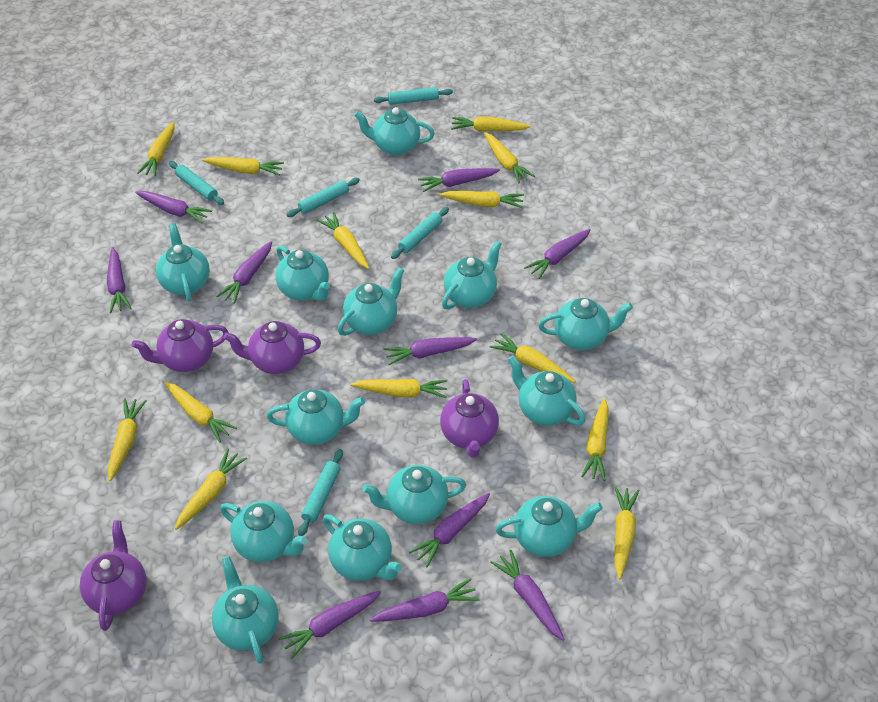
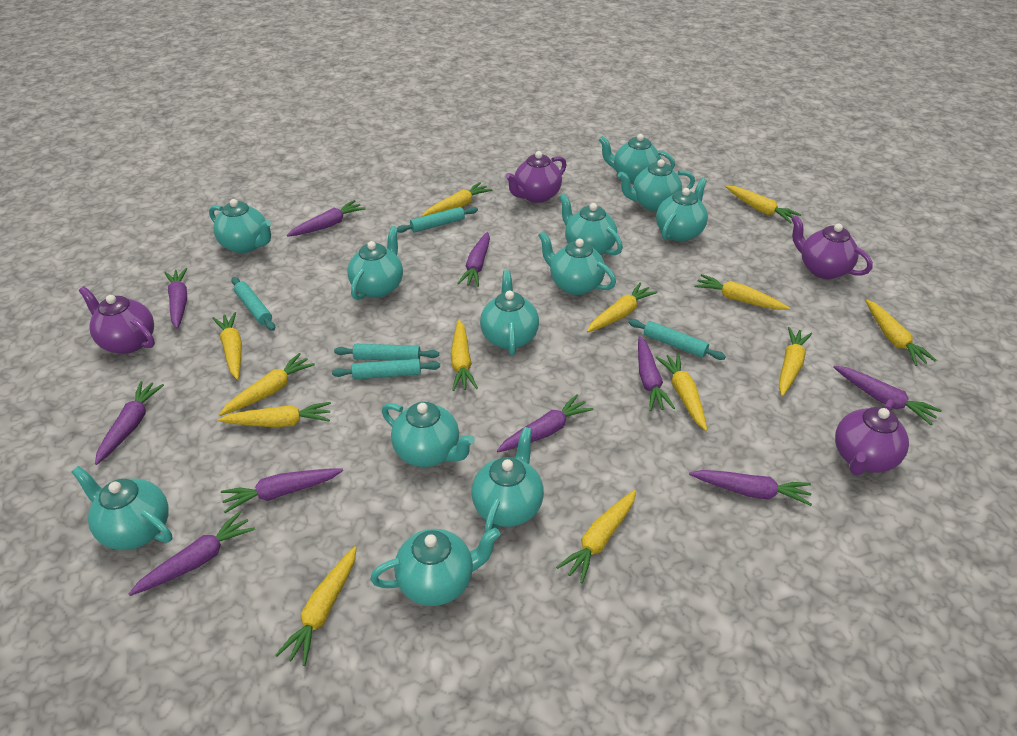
turquoise teapot: 13 -> 12

